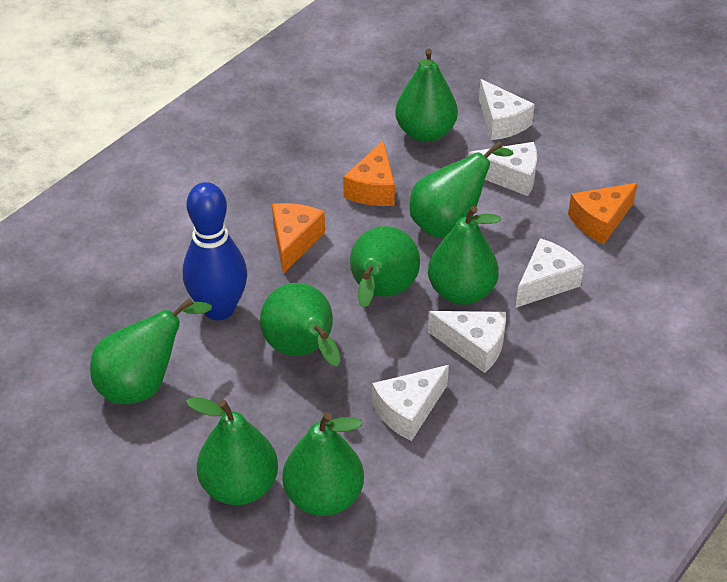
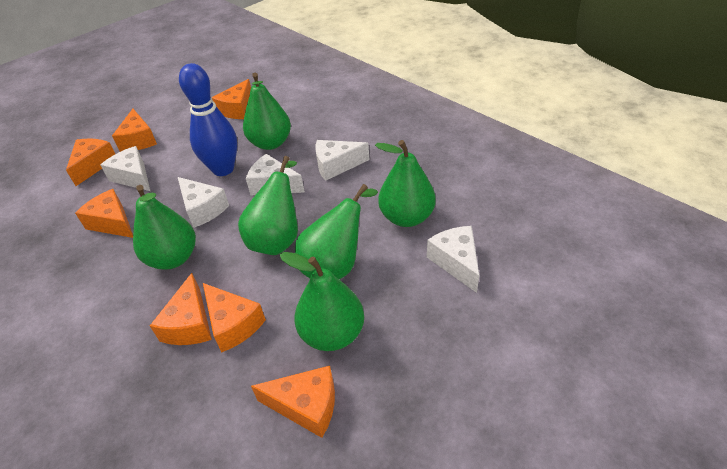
green pear: 8 -> 6
orange cheese: 3 -> 7

